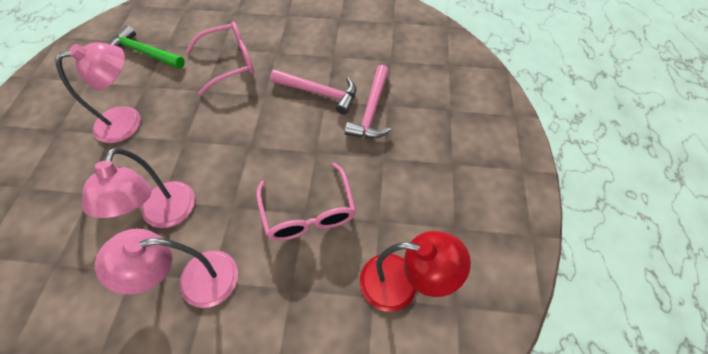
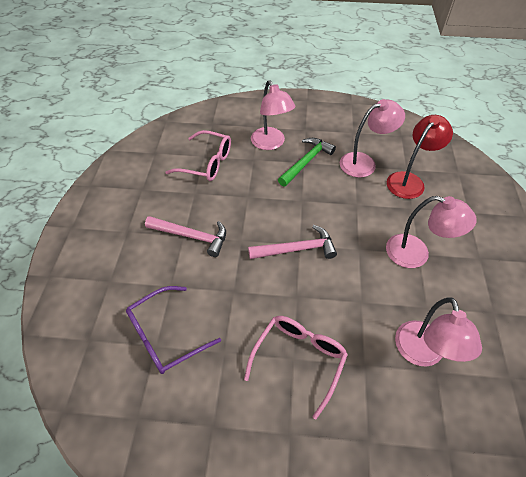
pink lamp: 3 -> 4
purple glasses: 0 -> 1

